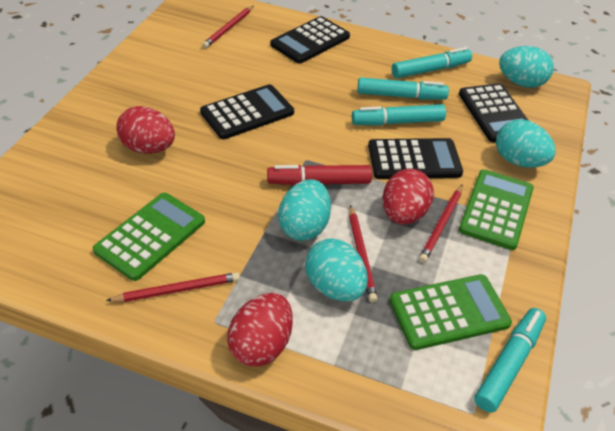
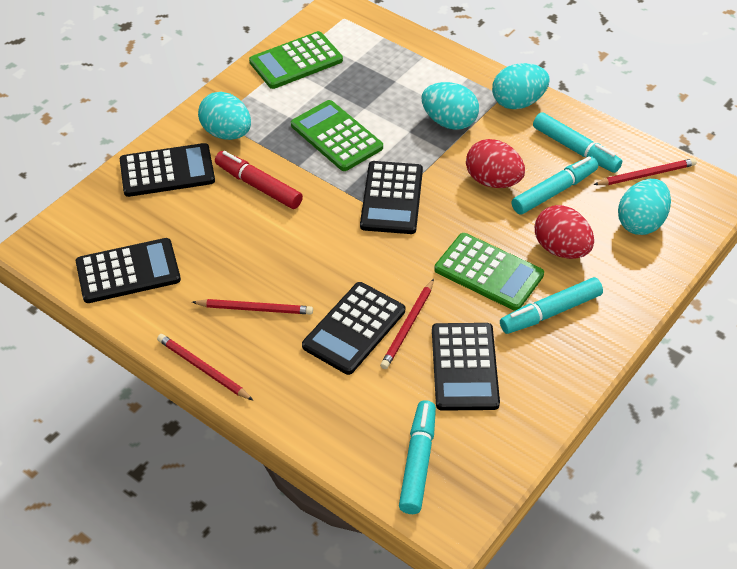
black calculator: 4 -> 5
red egg: 3 -> 2

